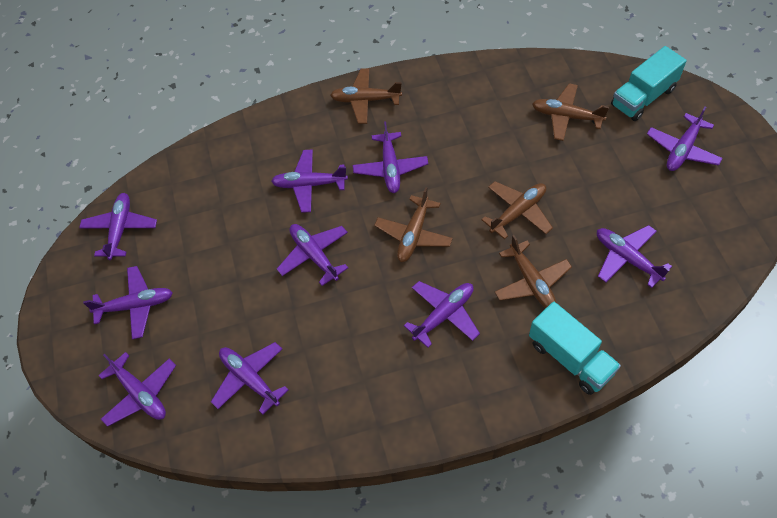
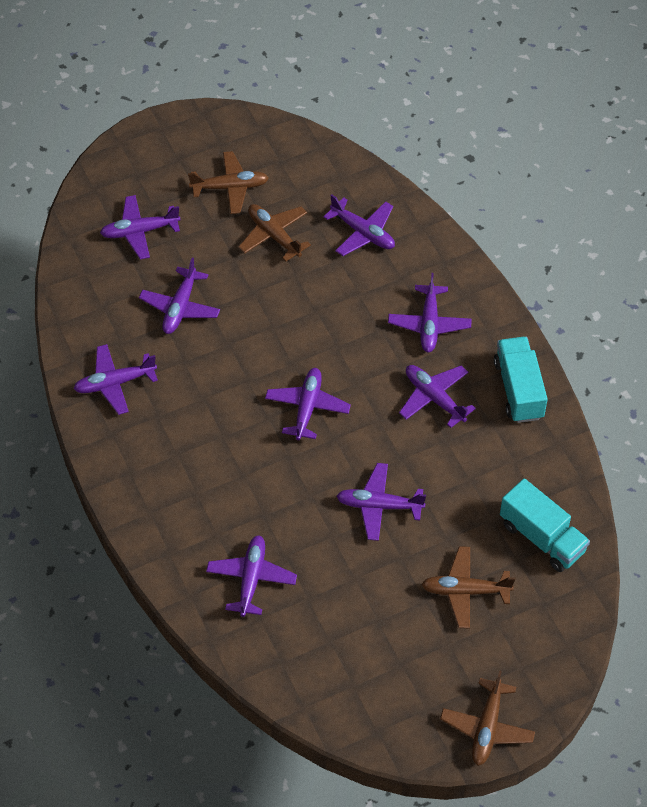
brown plane: 5 -> 4
purple plane: 10 -> 9

